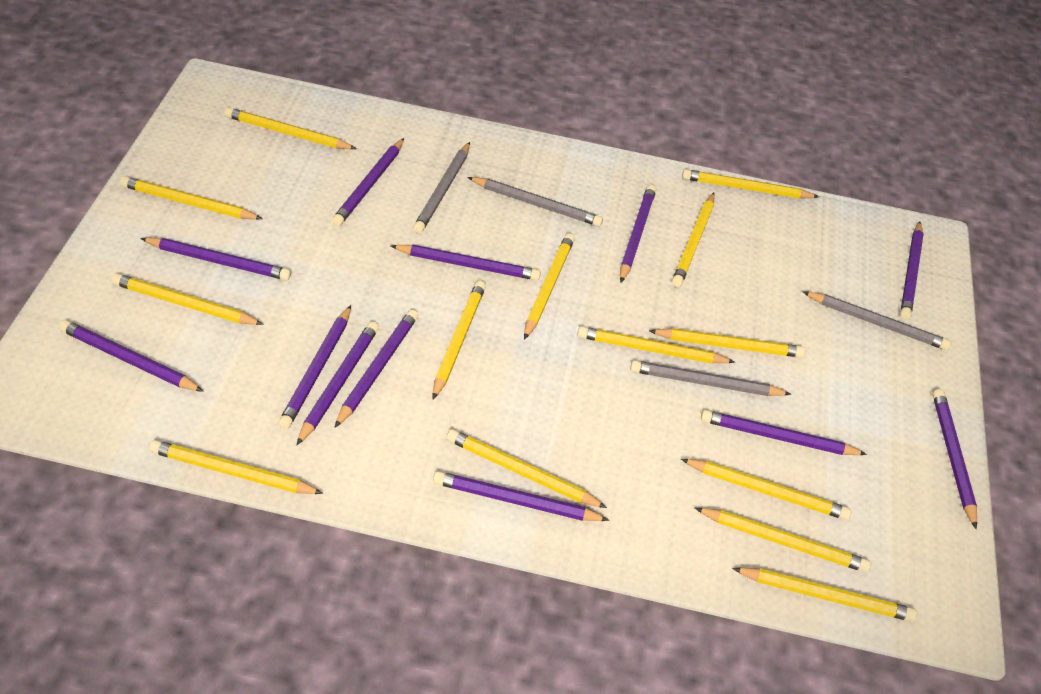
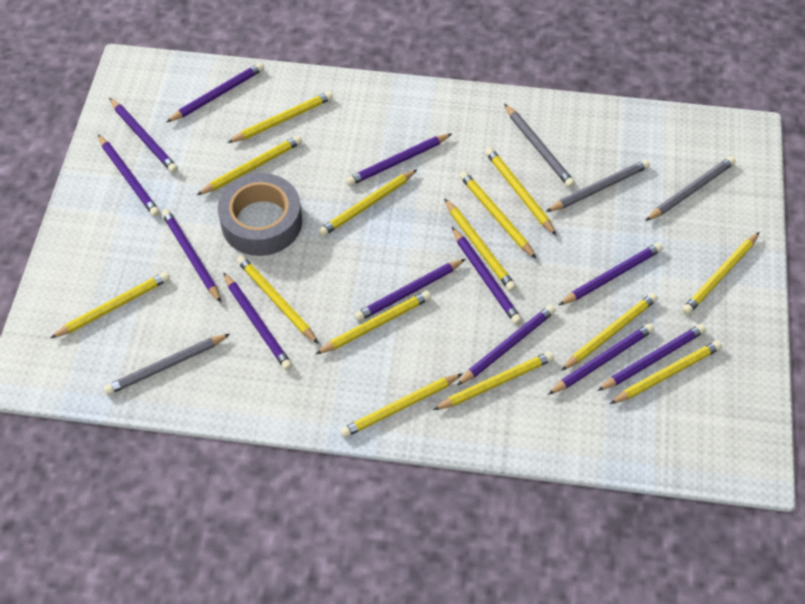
grey tape: 0 -> 1

